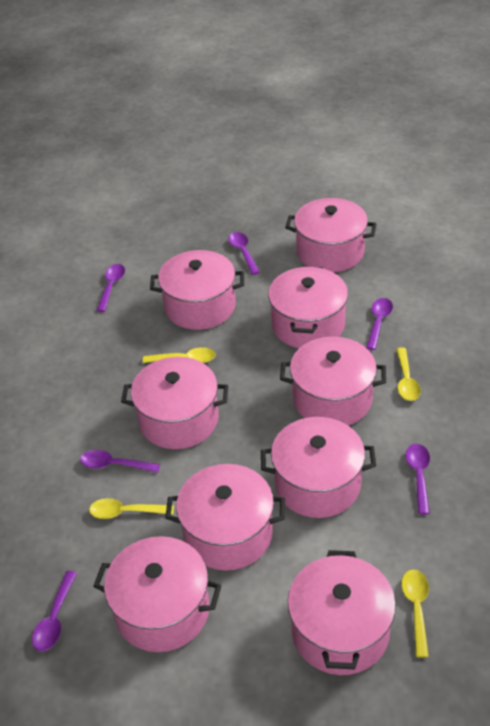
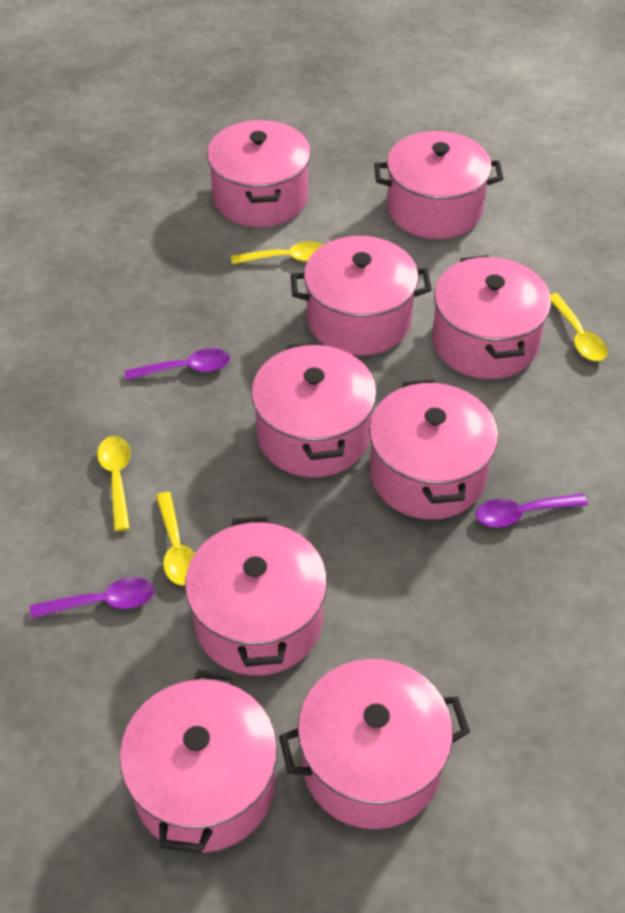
purple spoon: 6 -> 3

